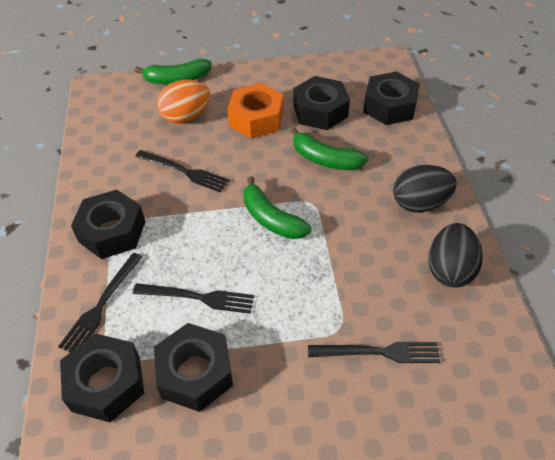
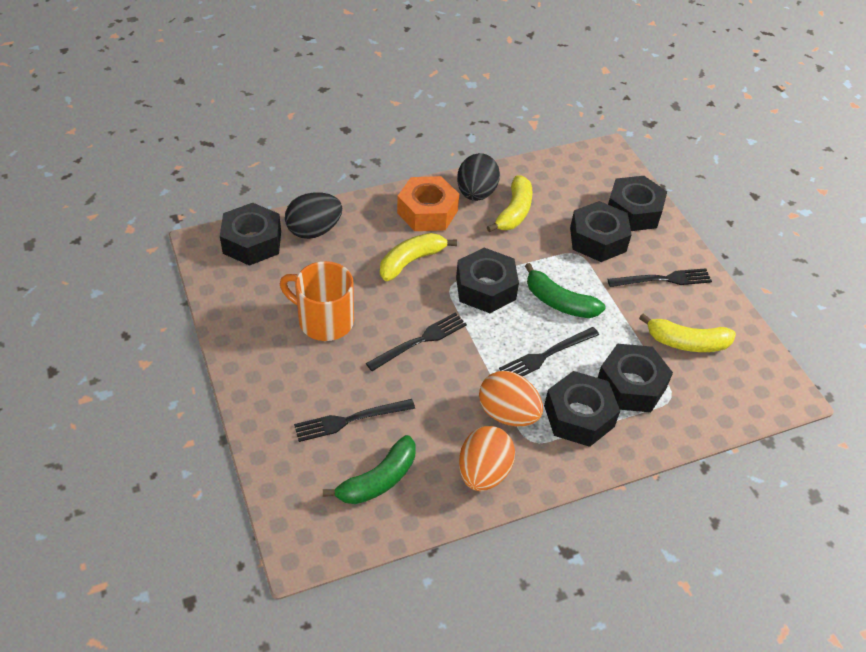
black nut: 5 -> 6
green banana: 3 -> 2
orange egg: 1 -> 2
orange mug: 0 -> 1
yellow banana: 0 -> 3

